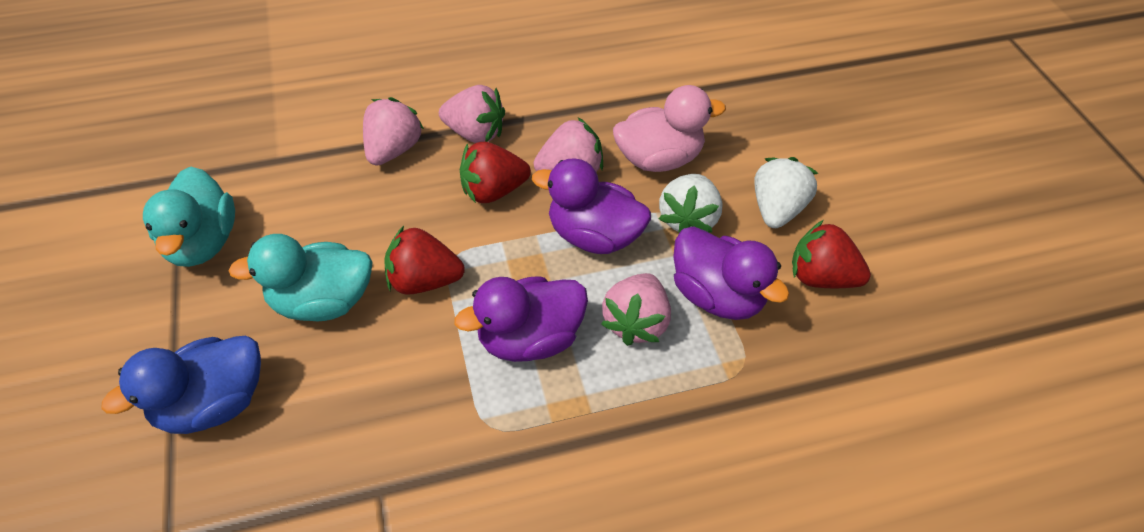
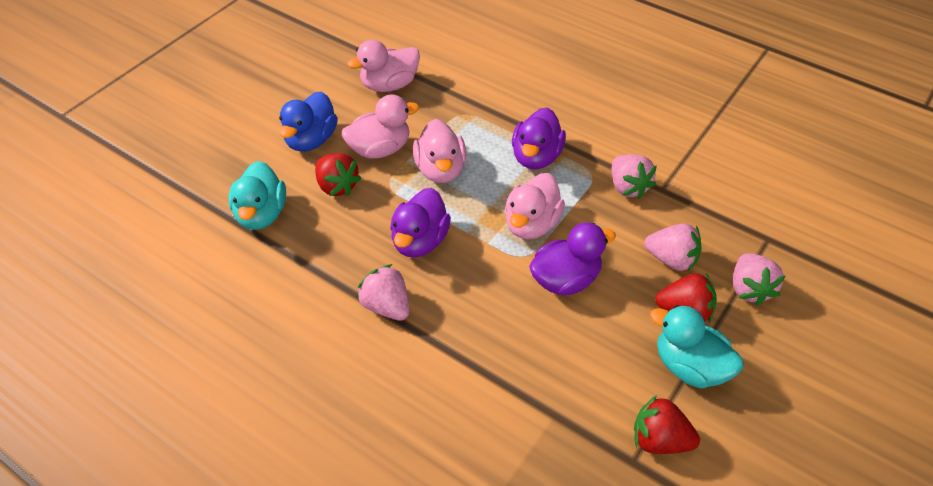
pink duck: 1 -> 4
white strawberry: 2 -> 0

